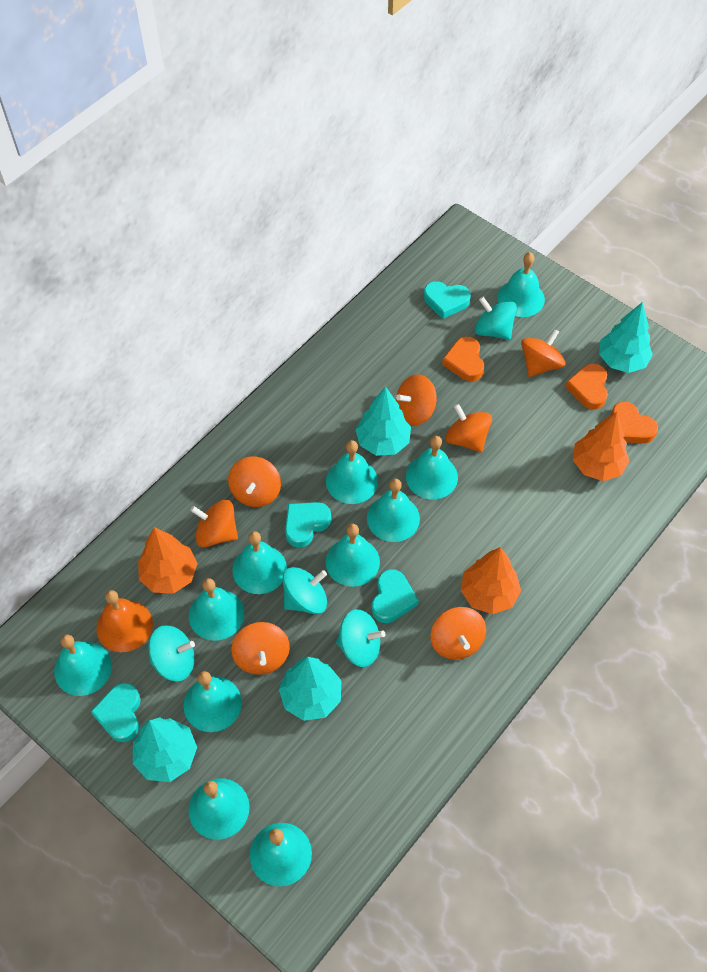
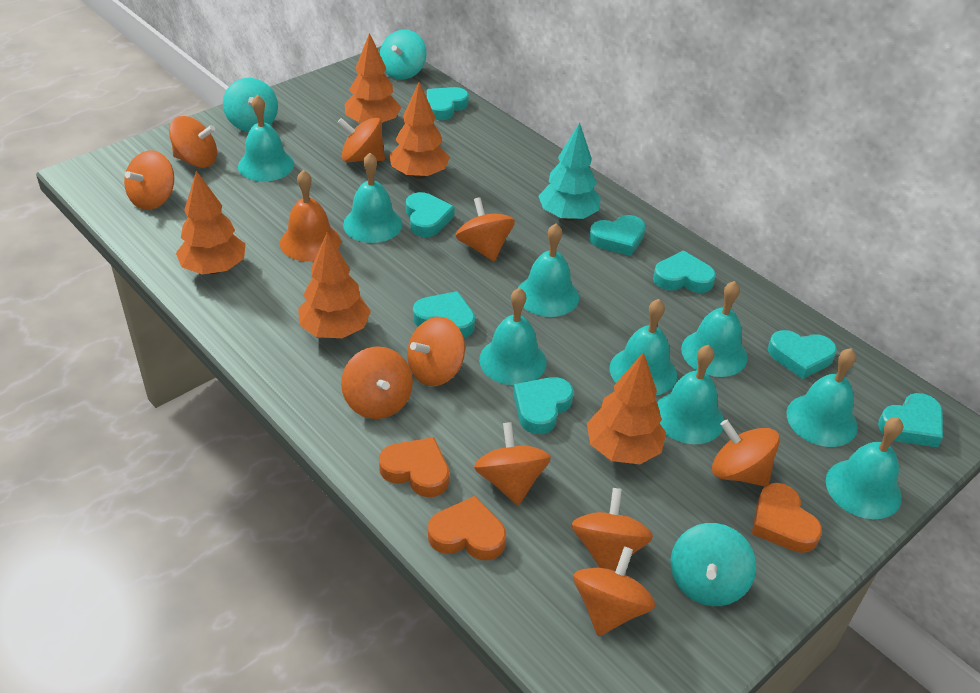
orange spinning top: 7 -> 10
orange tree: 3 -> 5
turquoise bell: 11 -> 9
turquoise heart: 4 -> 8
turquoise spinning top: 4 -> 3
turquoise tree: 4 -> 1

